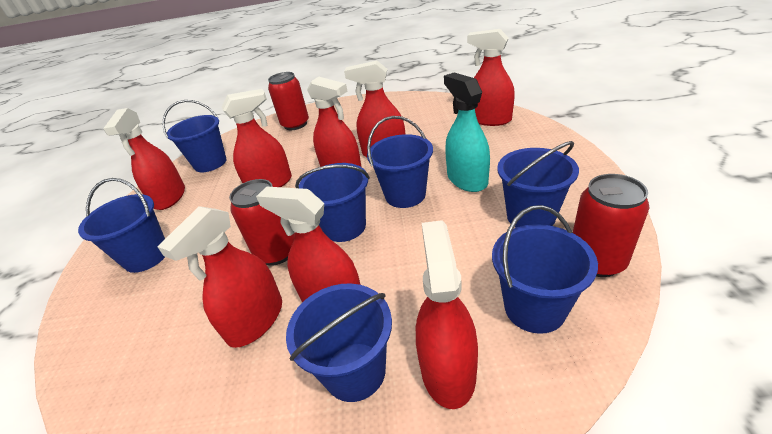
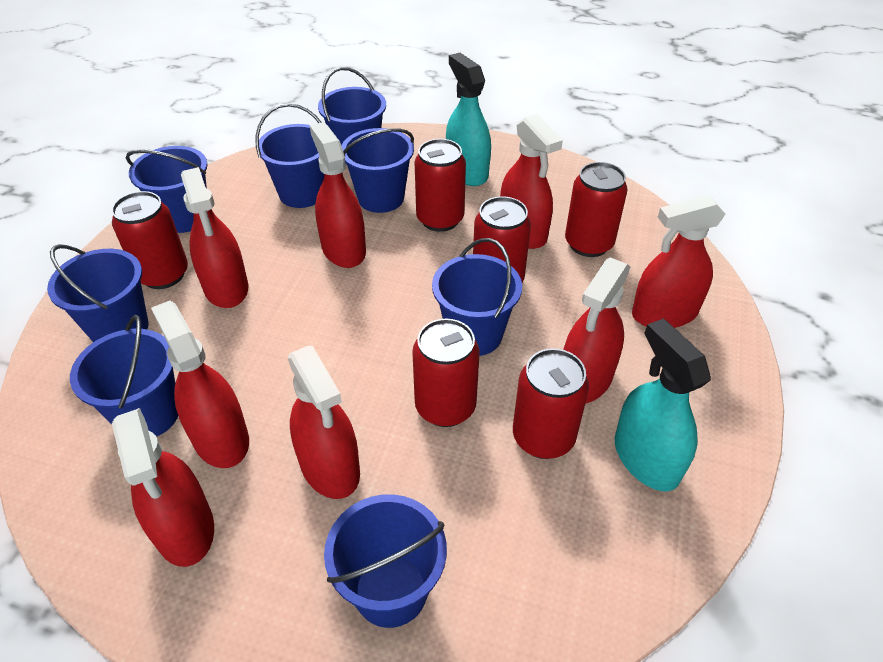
blue bucket: 7 -> 8
red can: 3 -> 6
turquoise spray bottle: 1 -> 2

